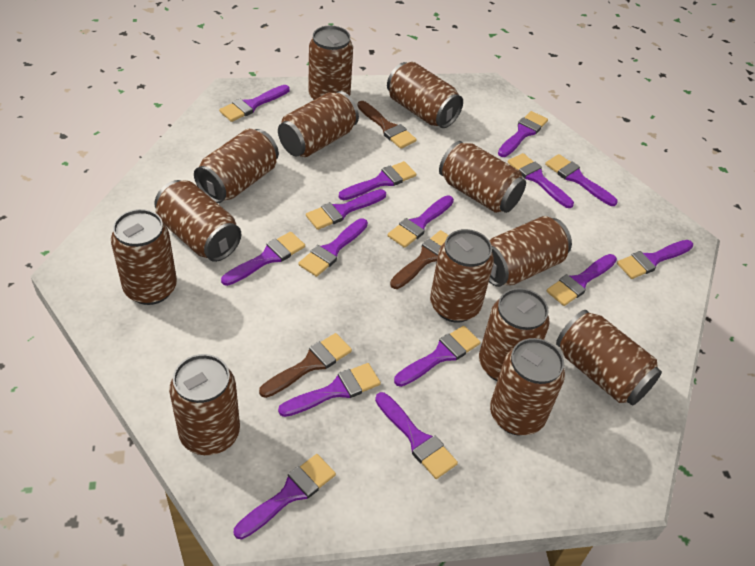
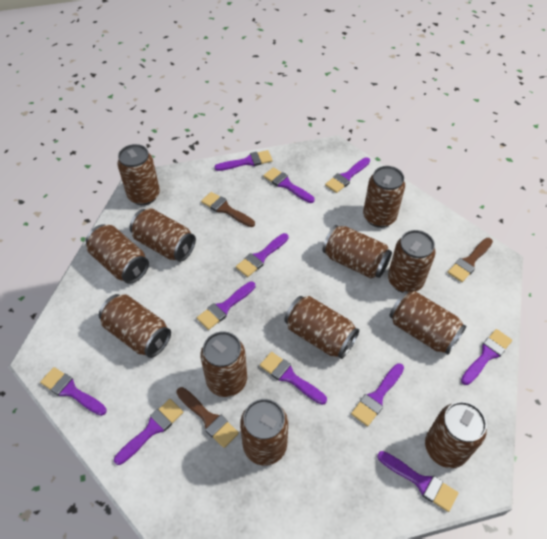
brown can: 13 -> 12
purple brush: 15 -> 11

